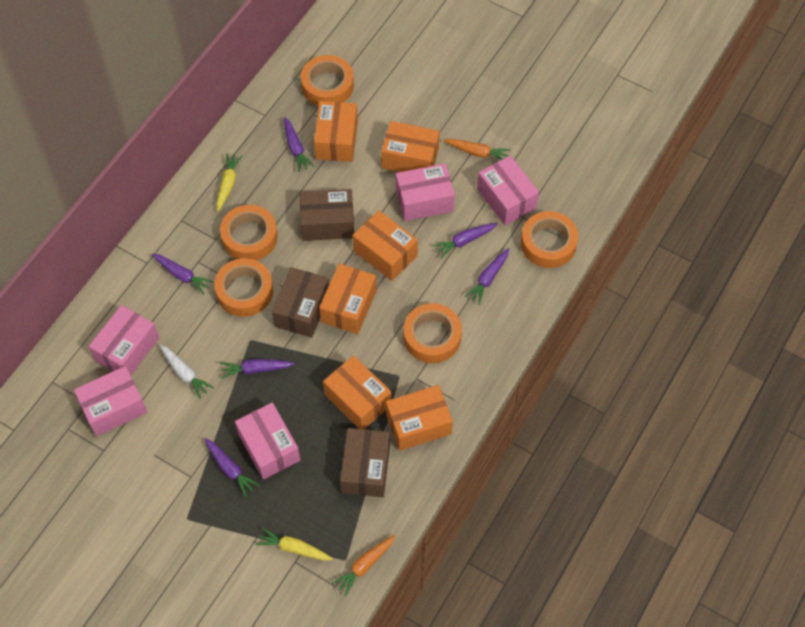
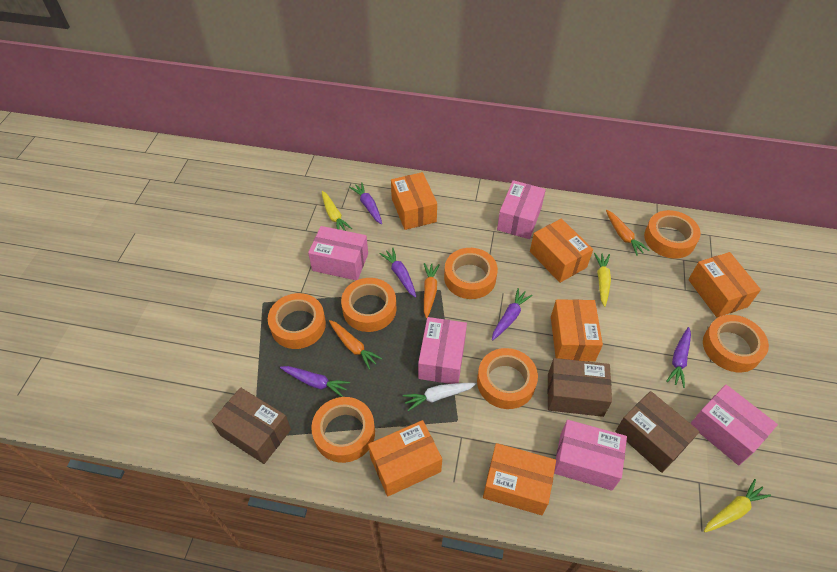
orange carrot: 2 -> 3
orange tape: 5 -> 7
purple carrot: 6 -> 5
yellow carrot: 2 -> 3

